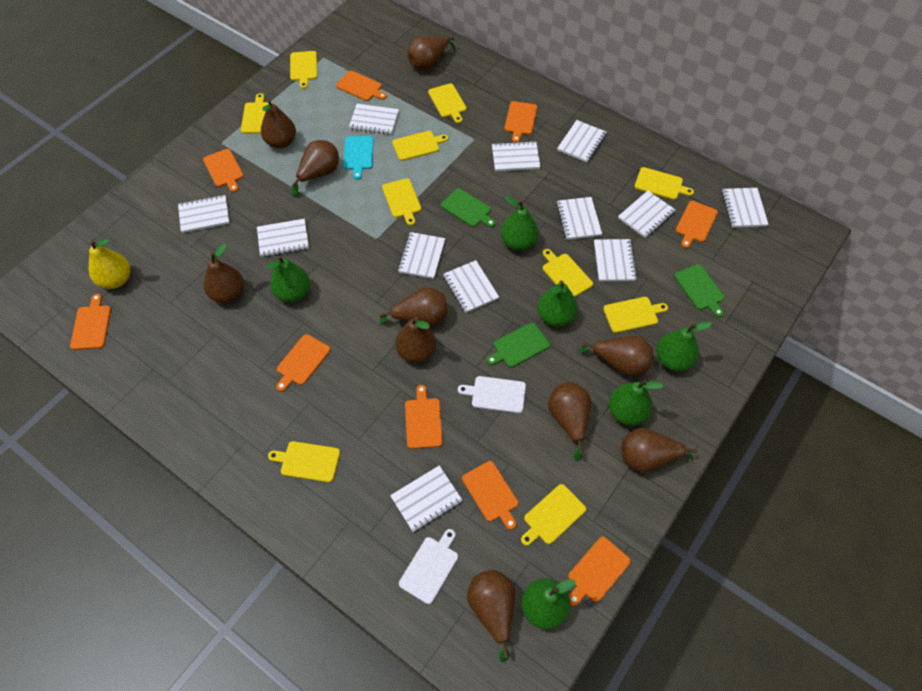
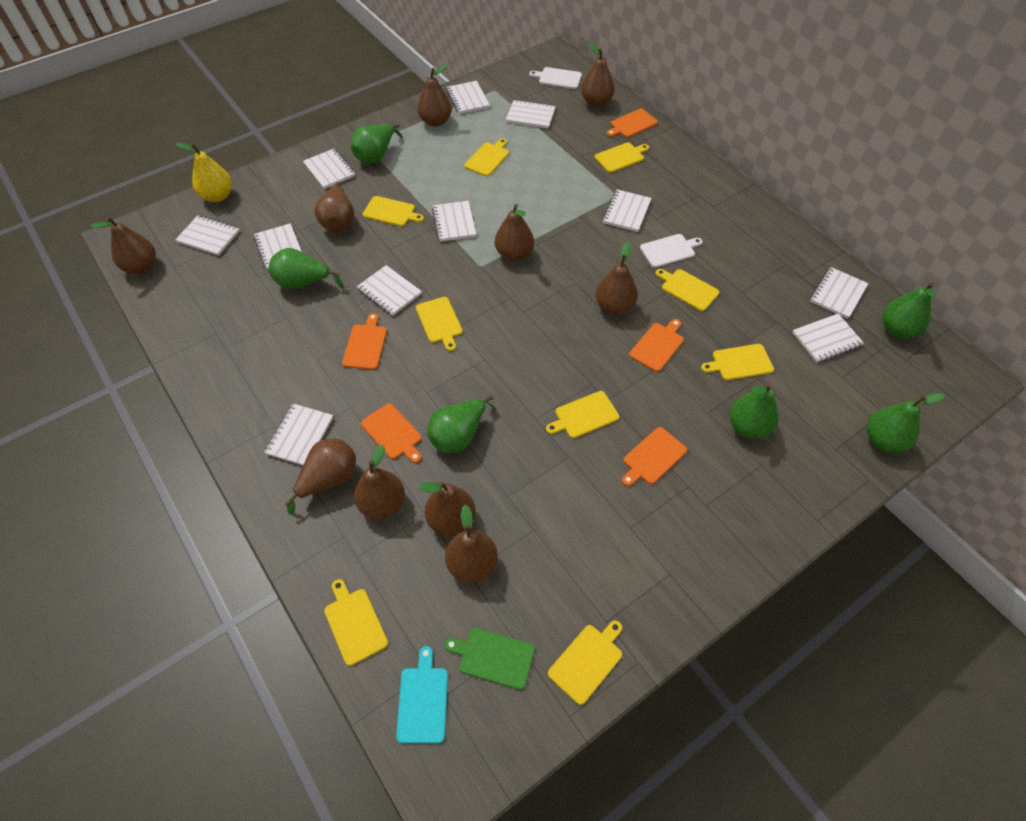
green cutting board: 3 -> 1
orange cutting board: 9 -> 5
white notebook: 12 -> 11
yellow cutting board: 10 -> 9

